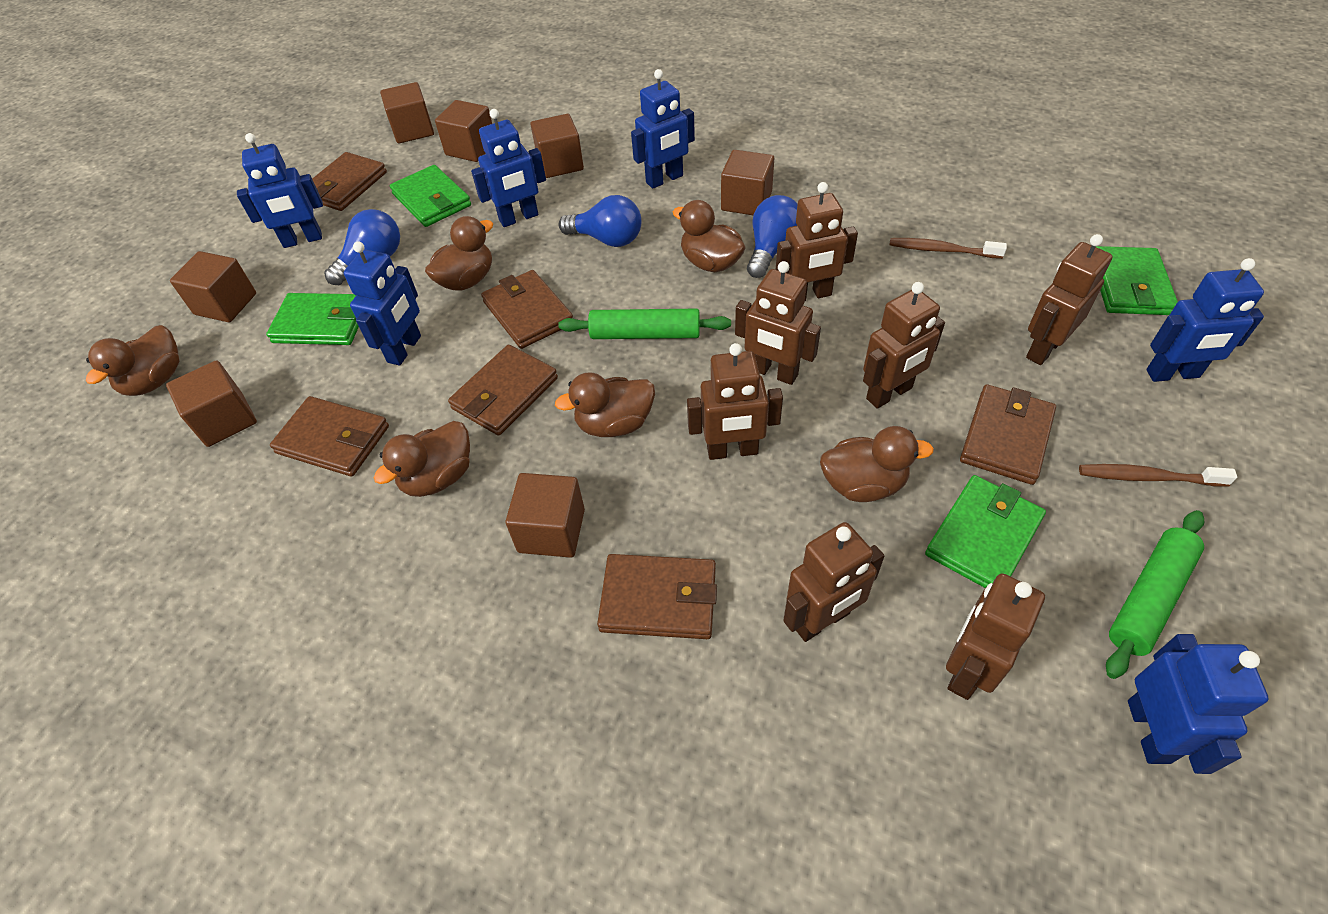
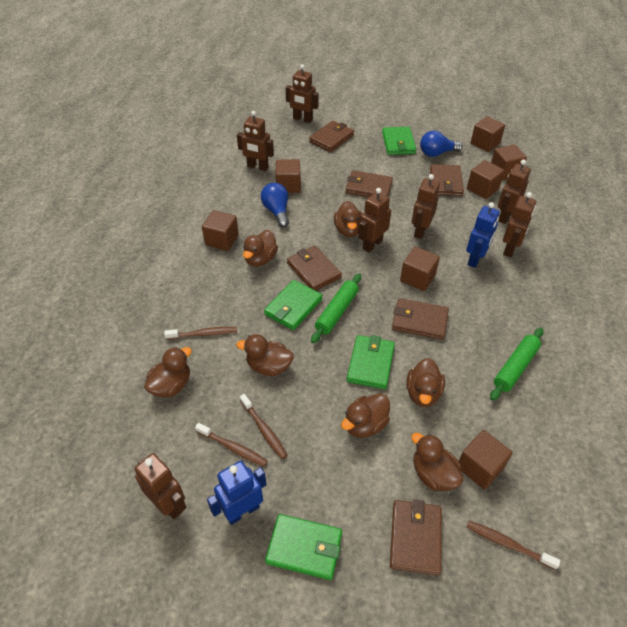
blue light bulb: 3 -> 2
blue robot: 6 -> 2
brown duck: 6 -> 7
brown toothbrush: 2 -> 4

